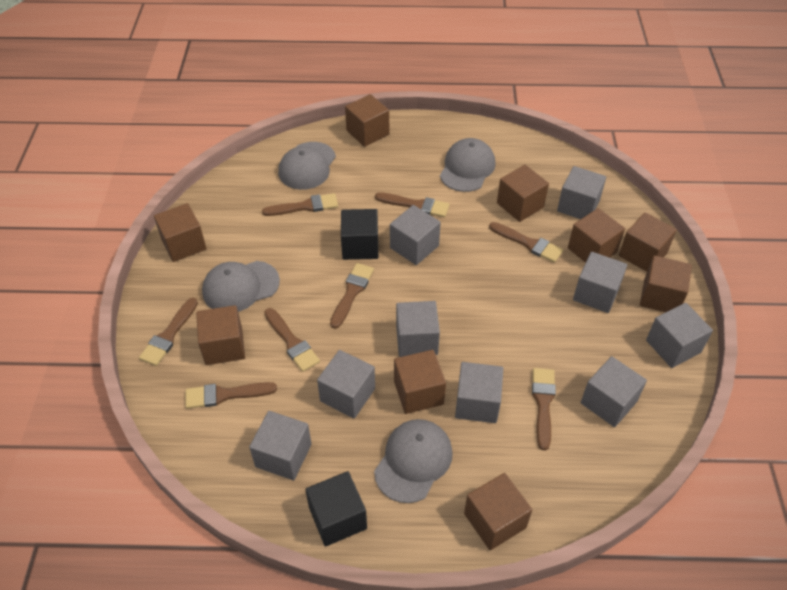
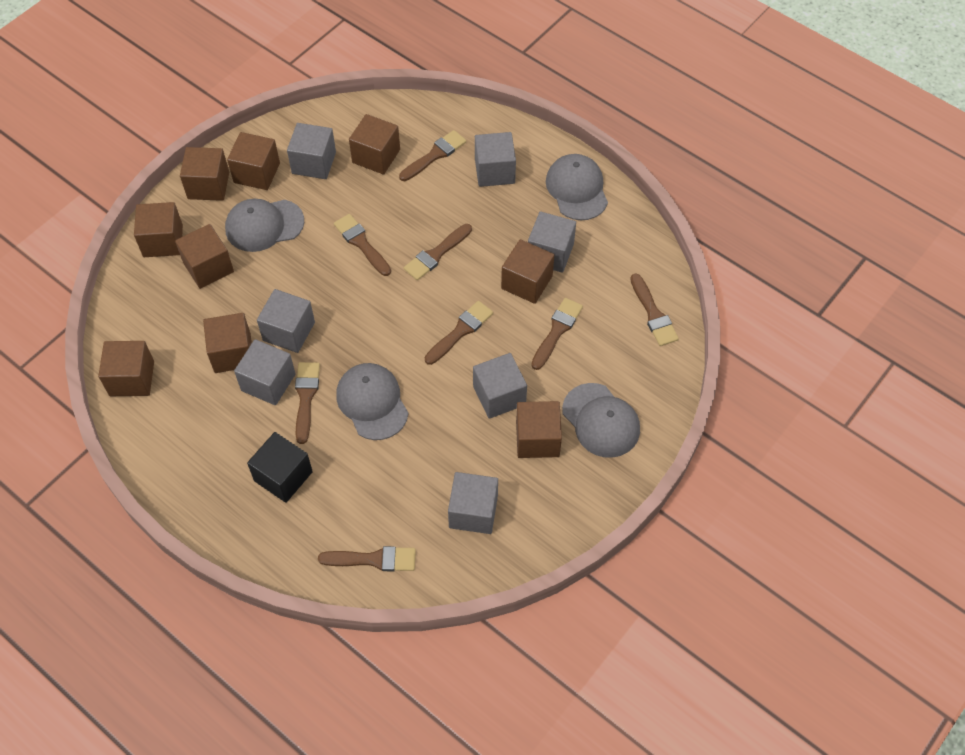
black cube: 2 -> 1
grey cube: 9 -> 7

